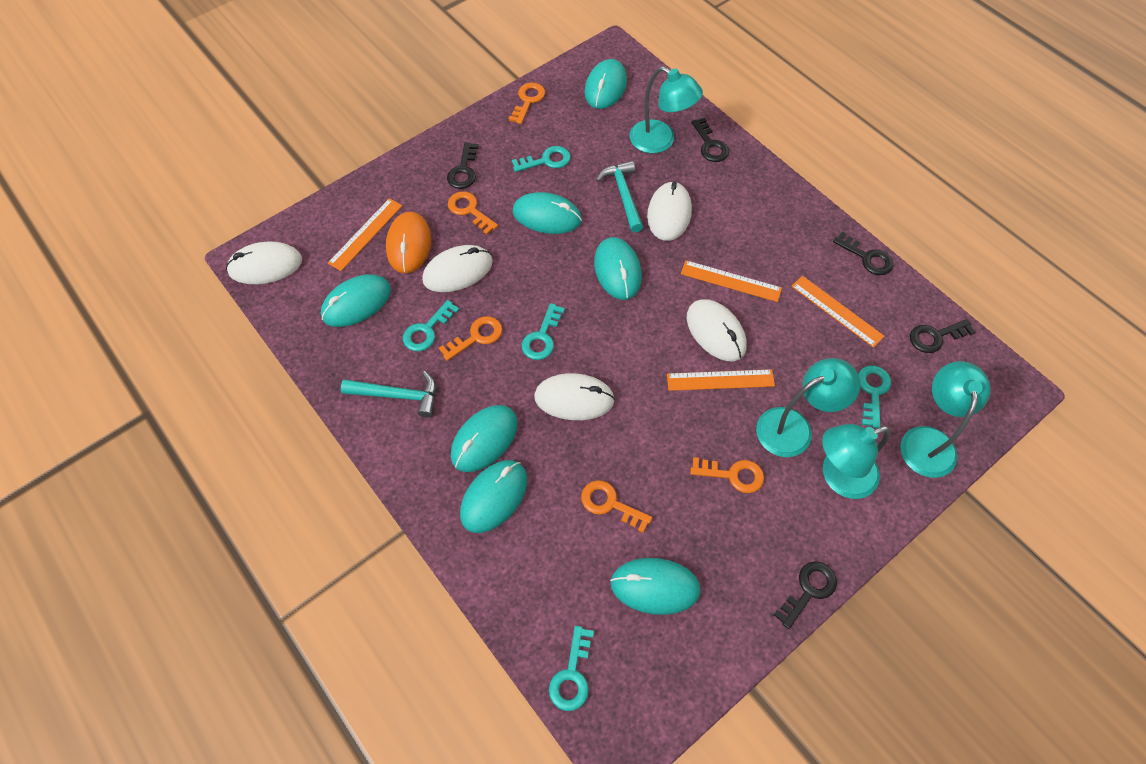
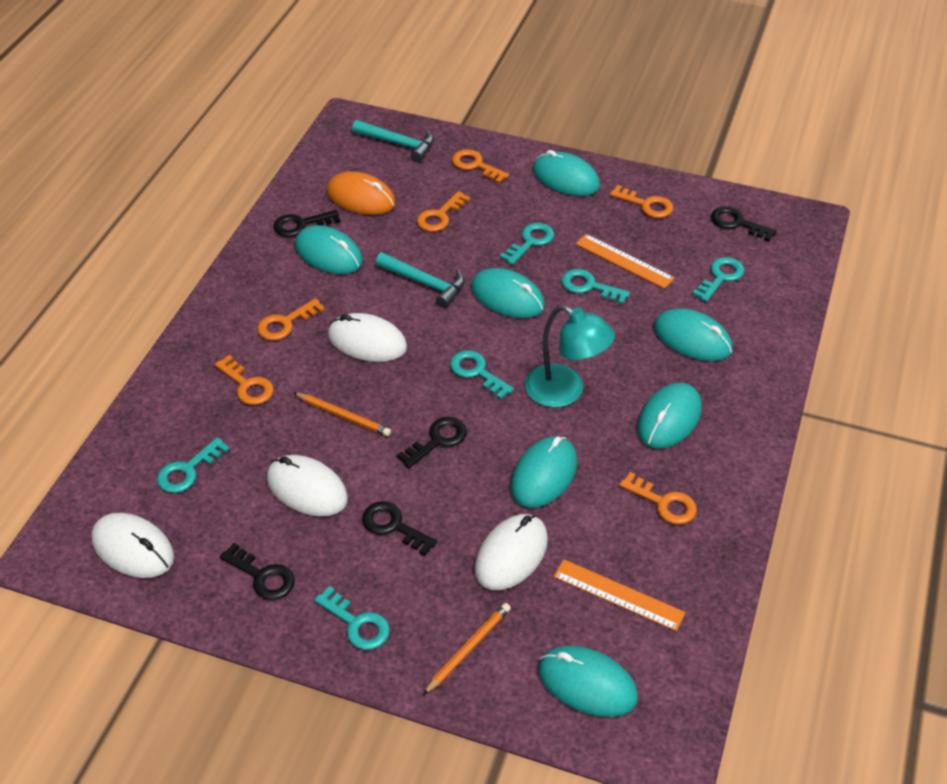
orange key: 5 -> 6
orange pencil: 0 -> 2
orange ruler: 4 -> 2
turquoise key: 5 -> 6
turquoise lamp: 4 -> 1
white mouse: 5 -> 4

